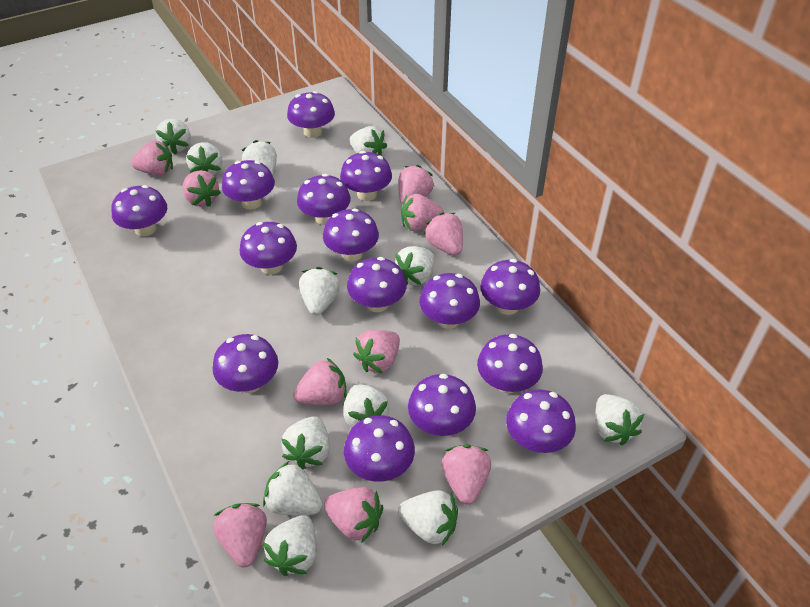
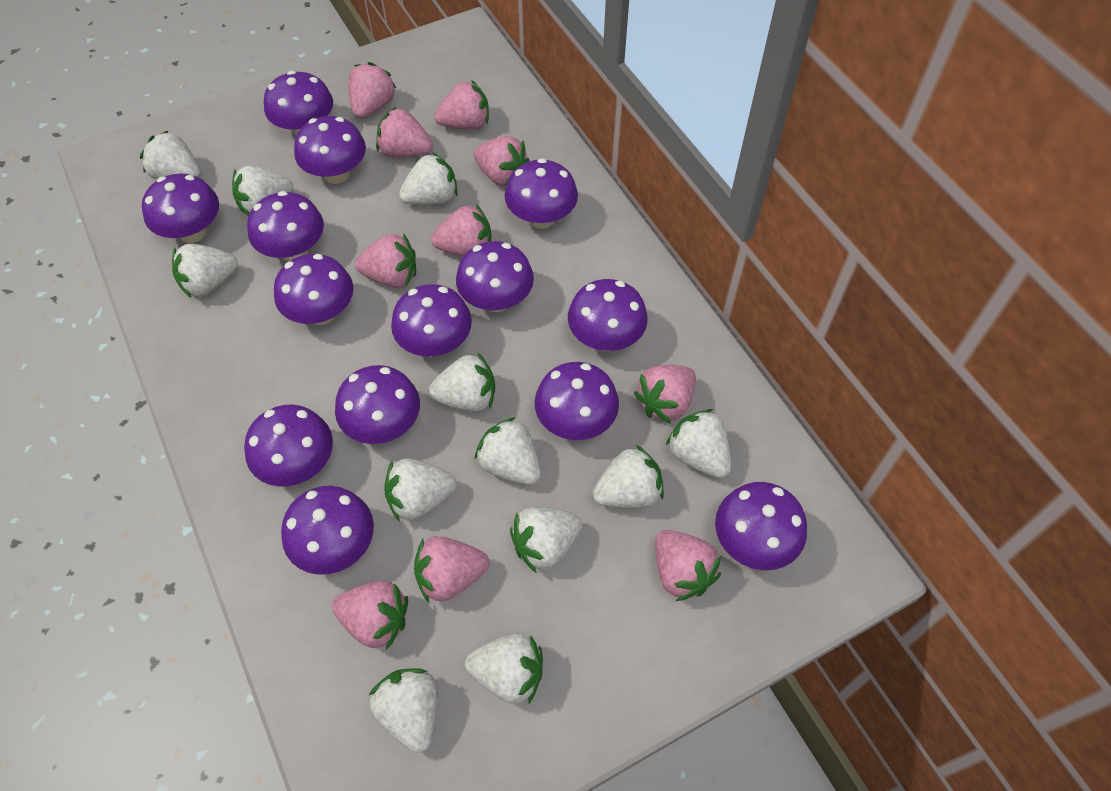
purple mushroom: 15 -> 14

